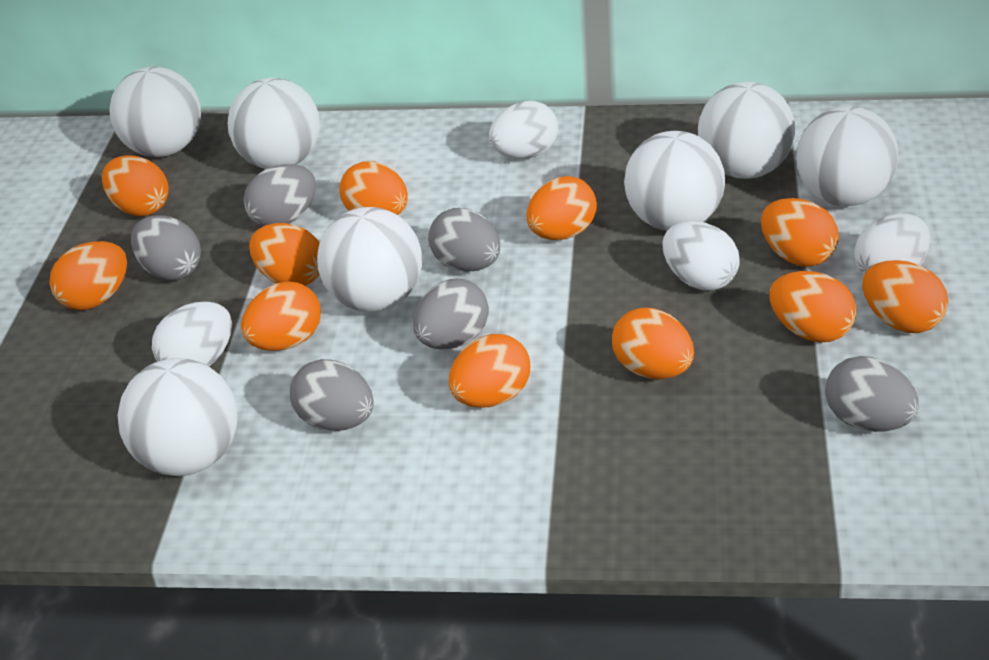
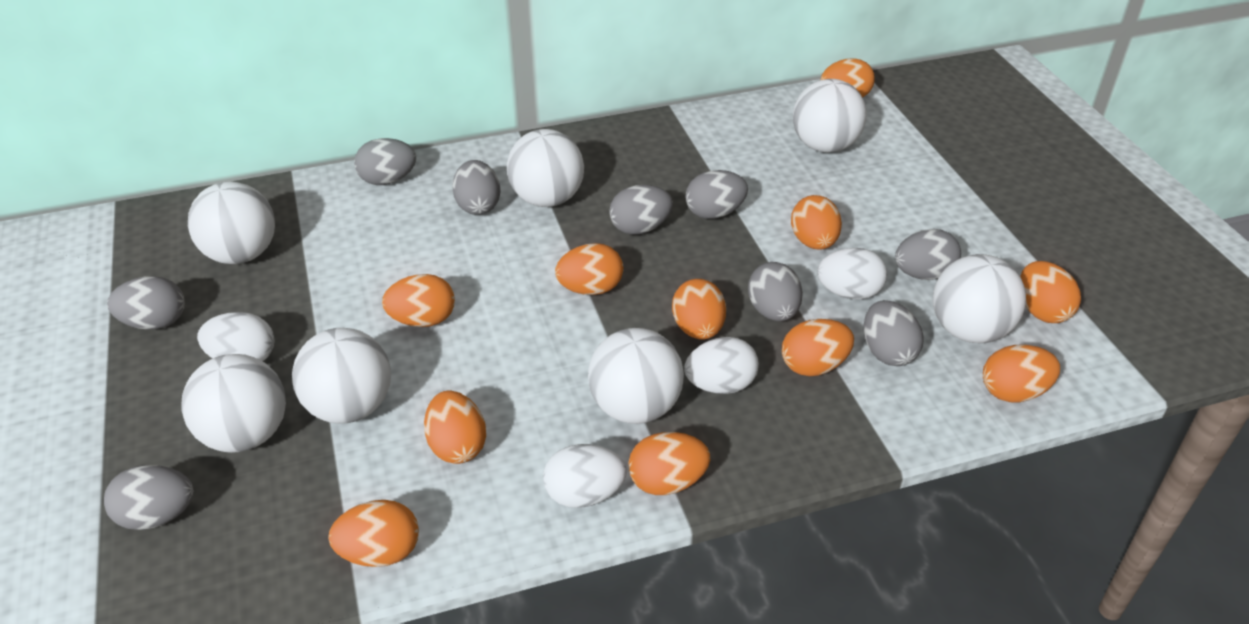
grey egg: 6 -> 9

